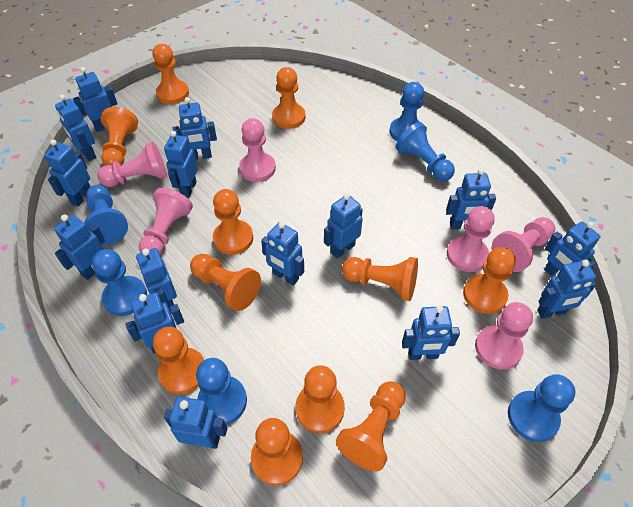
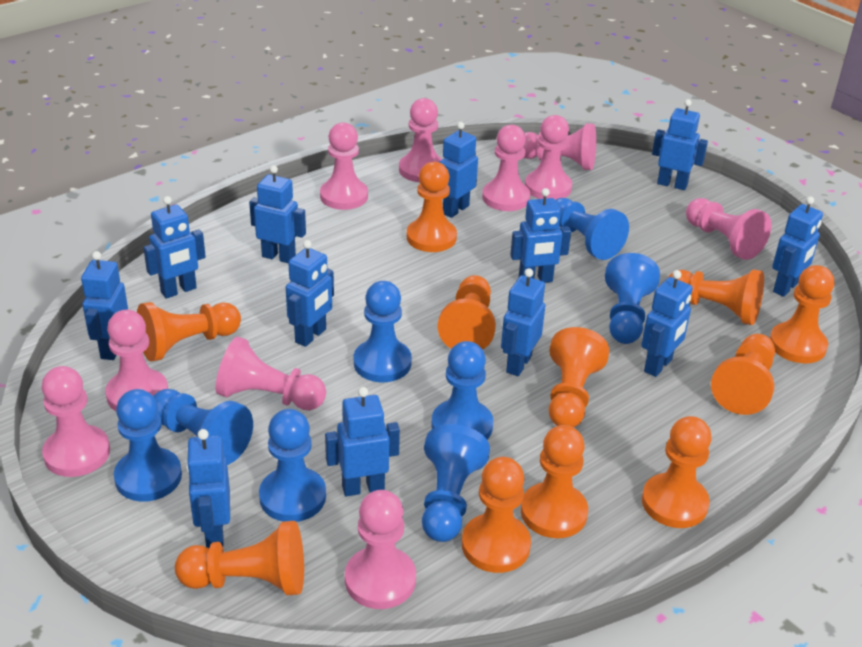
blue pawn: 6 -> 8
blue robot: 15 -> 12
pink pawn: 6 -> 10

